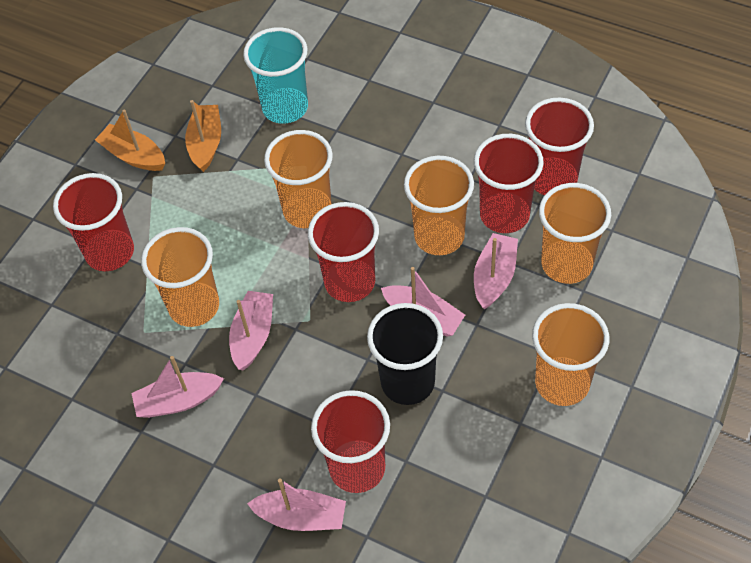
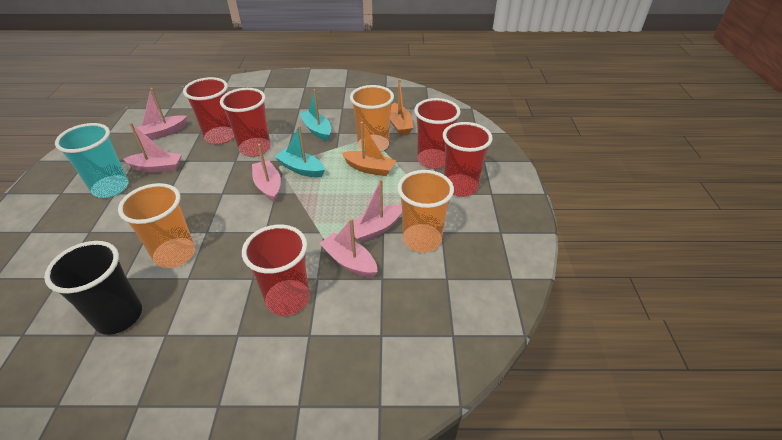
orange cup: 5 -> 3
turquoise boat: 0 -> 2

